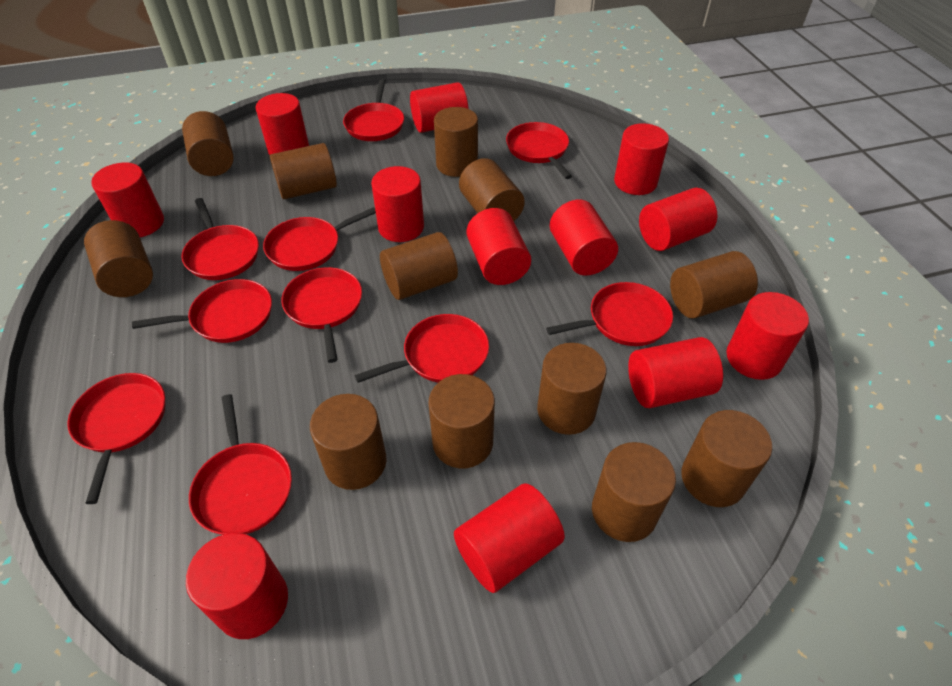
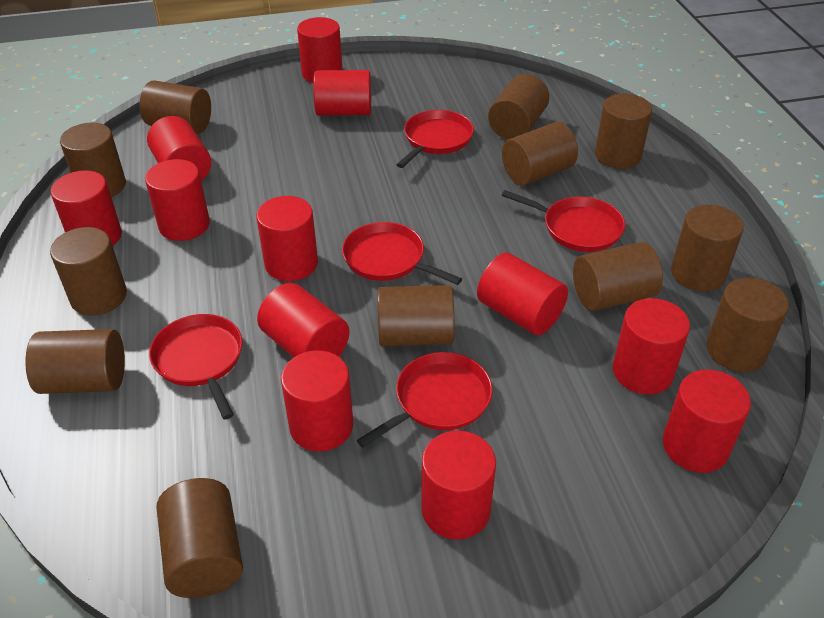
red pan: 10 -> 5

